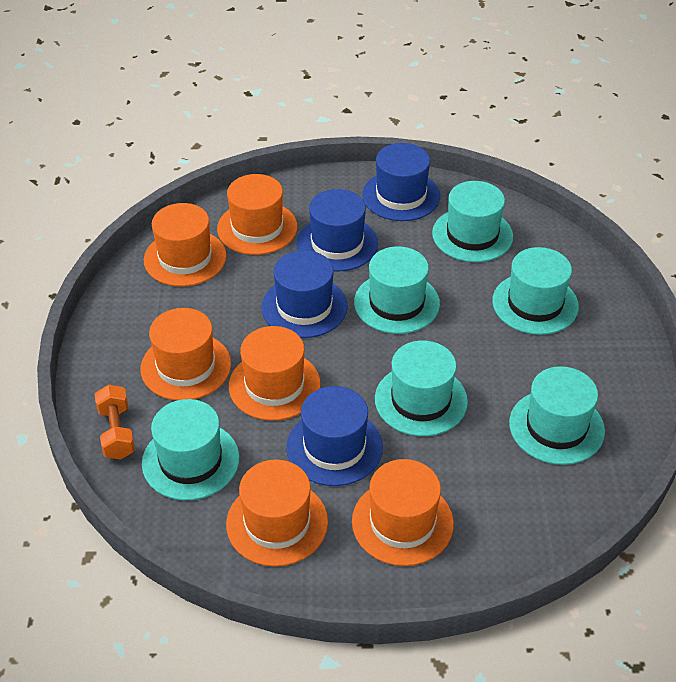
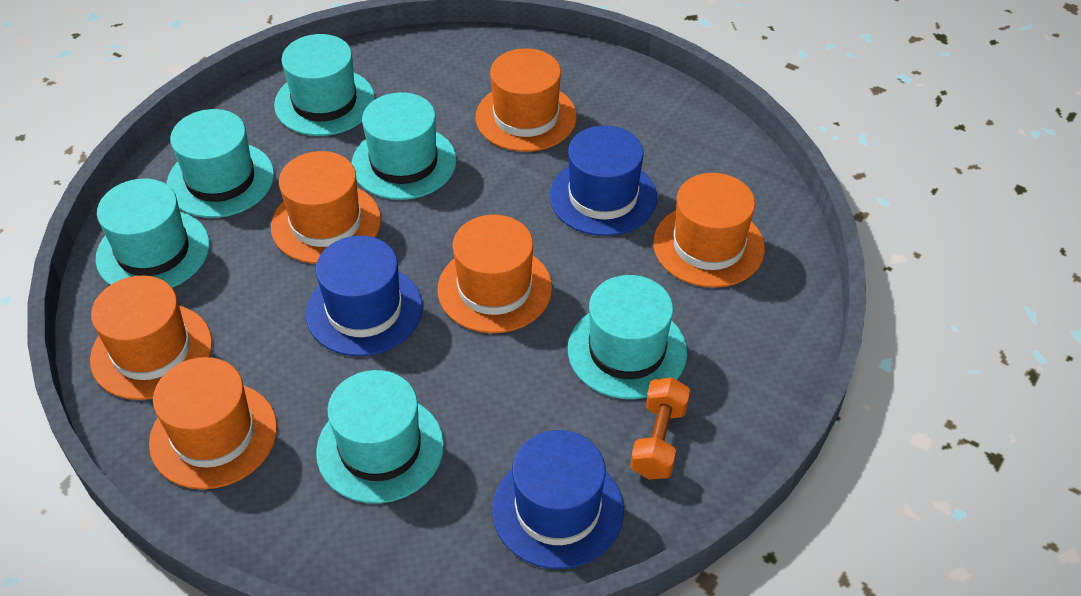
blue hat: 4 -> 3

